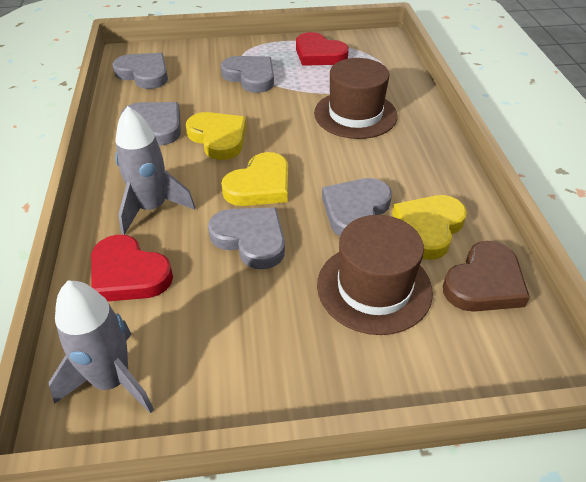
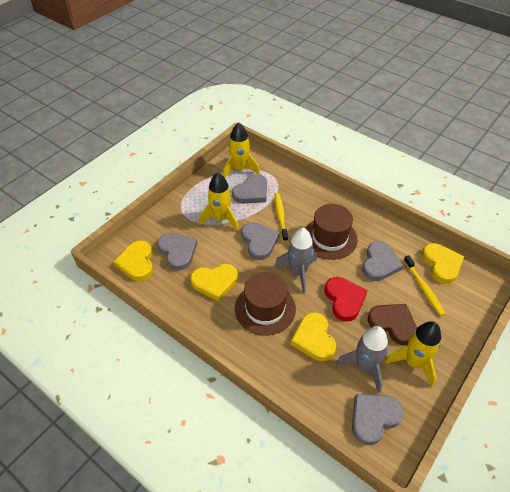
red heart: 2 -> 1
yellow heart: 3 -> 4
yellow rocket: 0 -> 3
yellow toothbrush: 0 -> 2

